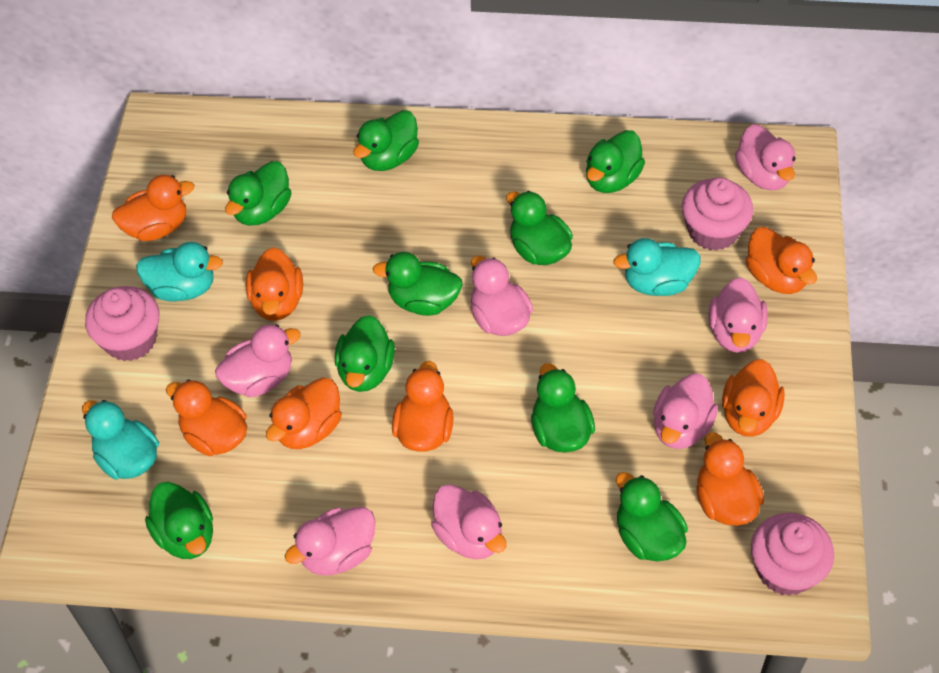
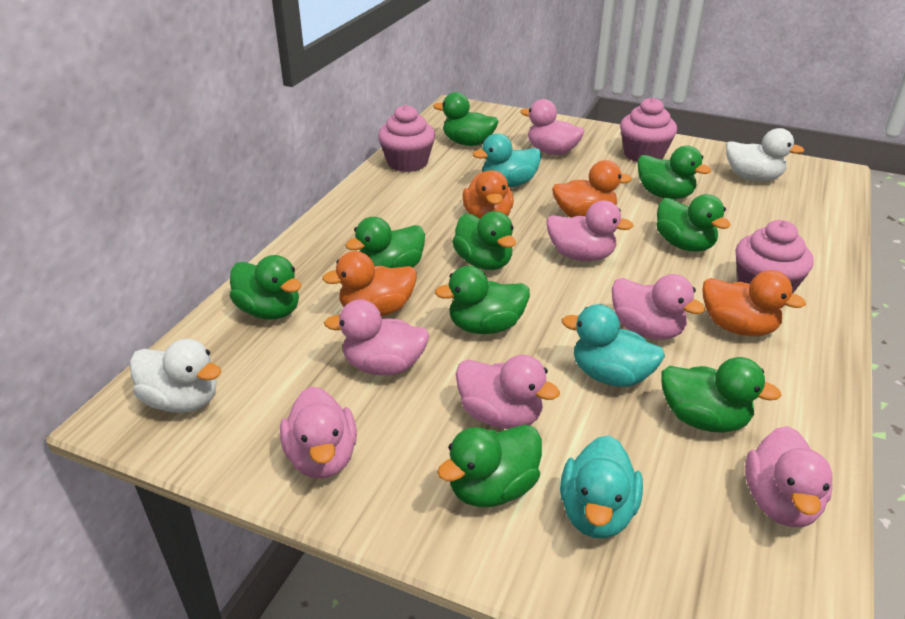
orange duck: 8 -> 4
white duck: 0 -> 2

